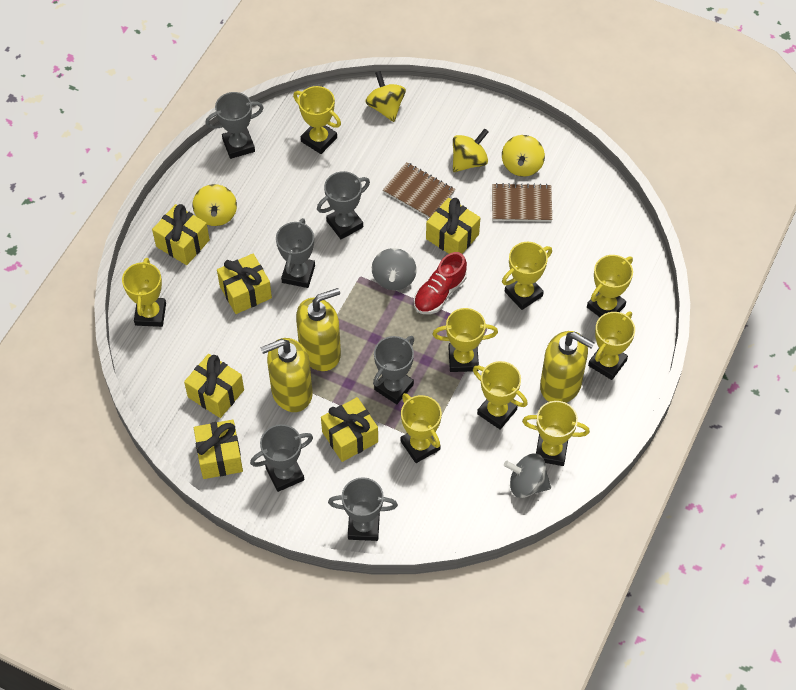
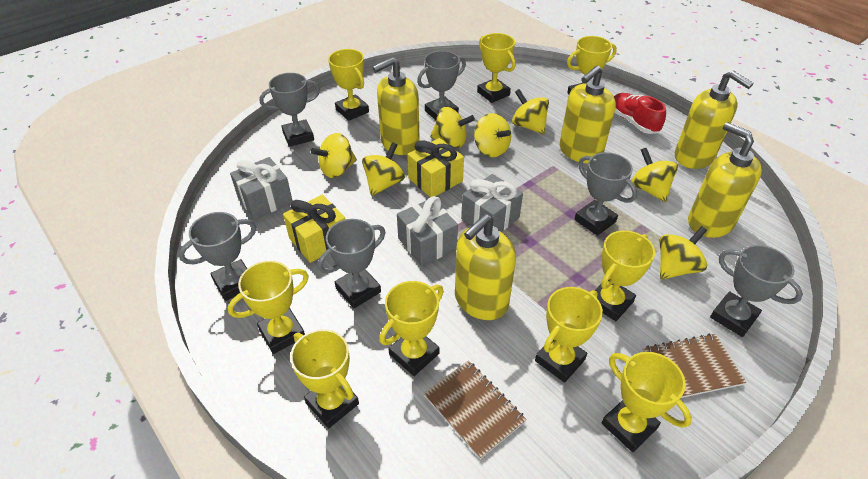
grey gift: 0 -> 3
grey spinning top: 2 -> 0
yellow gift: 6 -> 2
yellow soap dispenser: 3 -> 5
yellow spinning top: 4 -> 7

